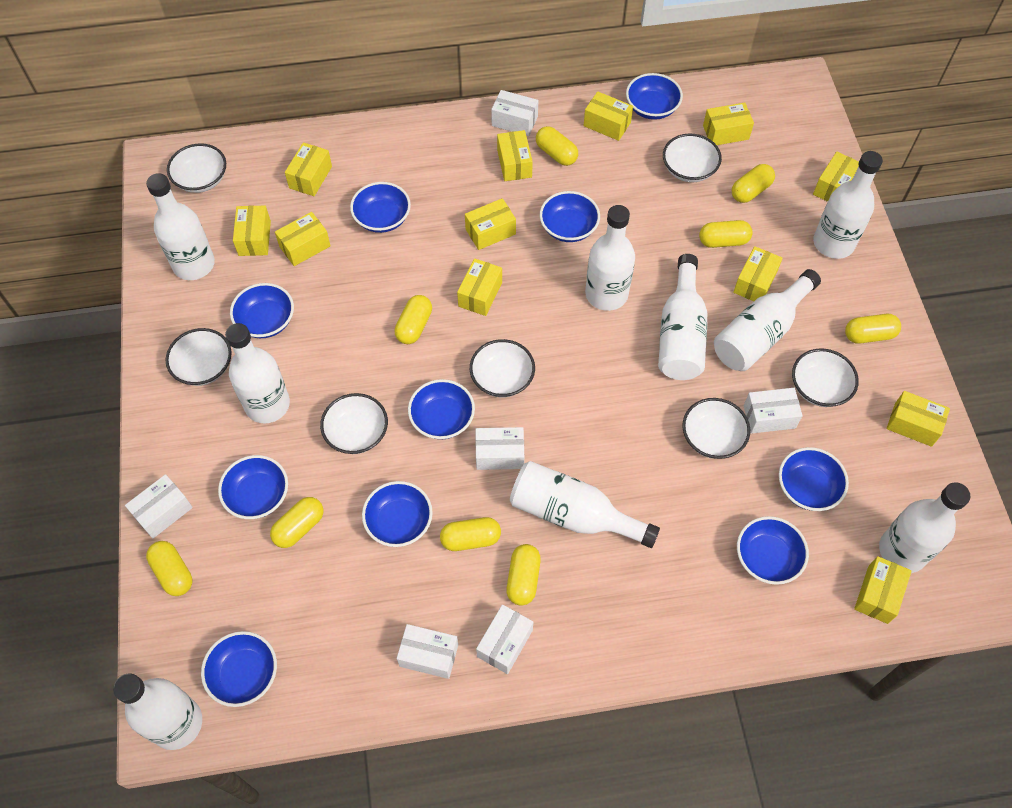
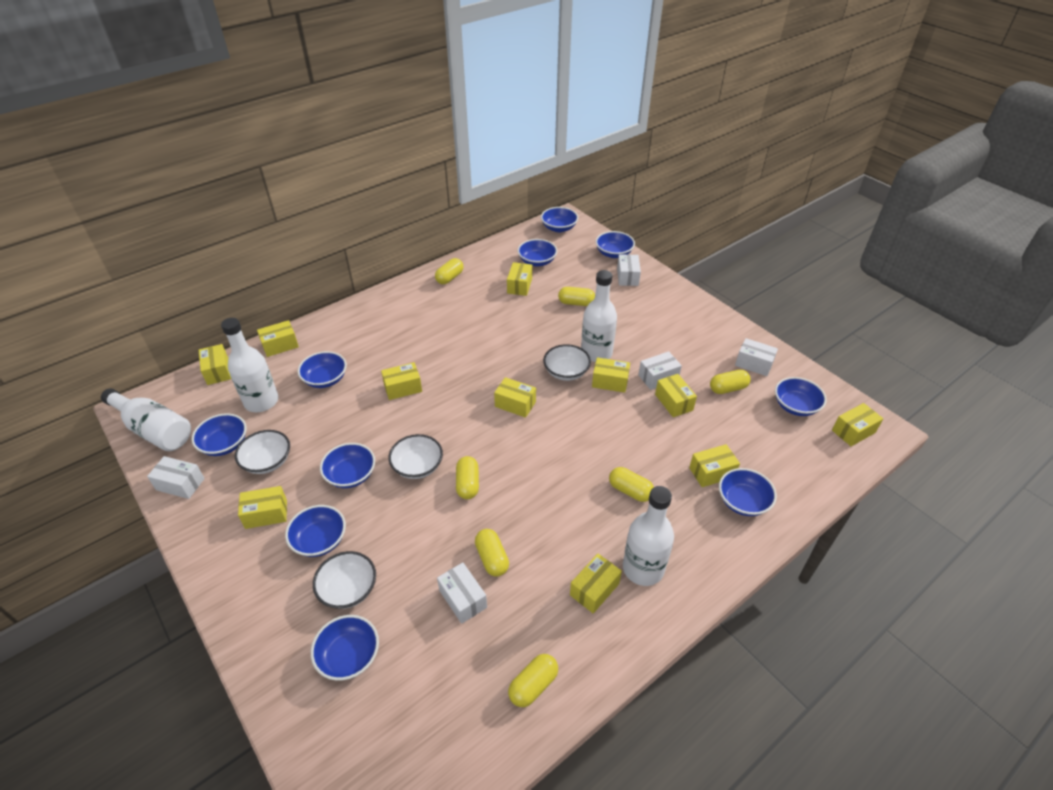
white bottle: 9 -> 4
white bowl: 7 -> 4
white box: 6 -> 5
yellow box: 12 -> 11
yellow capsule: 9 -> 7

